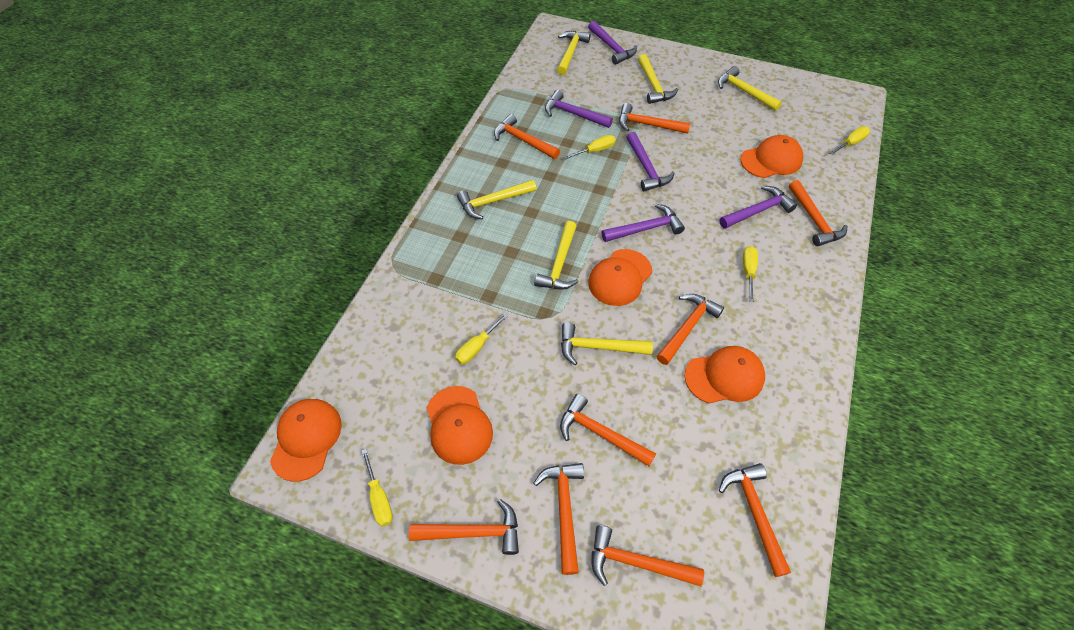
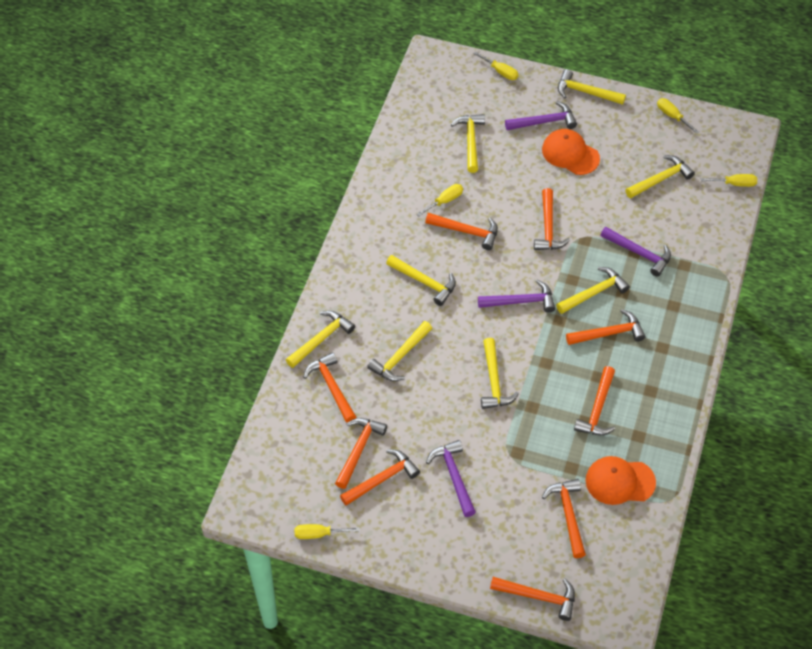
orange cap: 5 -> 2
purple hammer: 5 -> 4
yellow hammer: 6 -> 8

